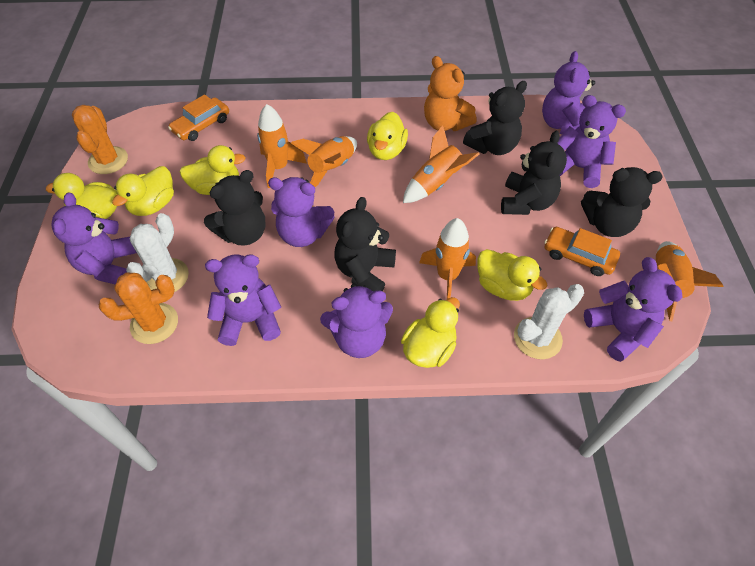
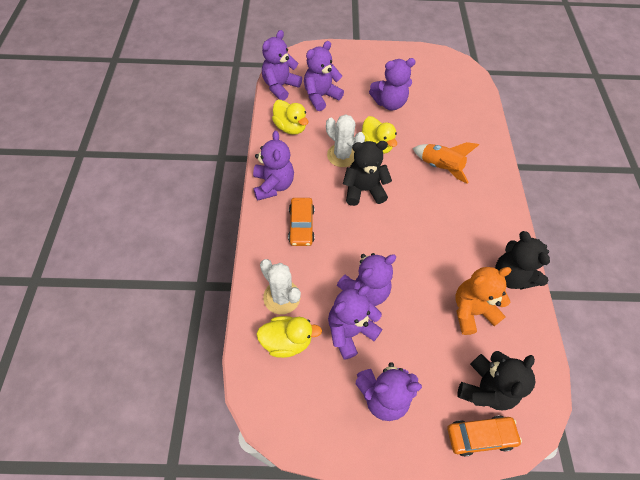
black teddy bear: 5 -> 3
orange cactus: 2 -> 0
orange rocket: 5 -> 1
yellow duck: 6 -> 3

